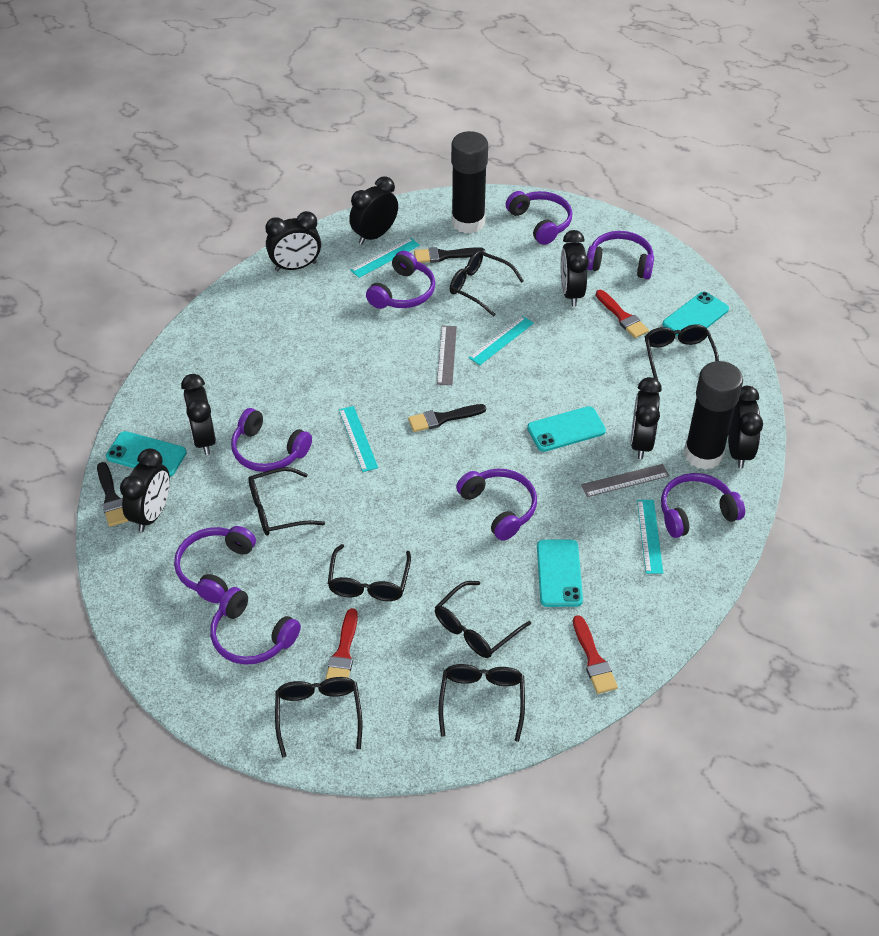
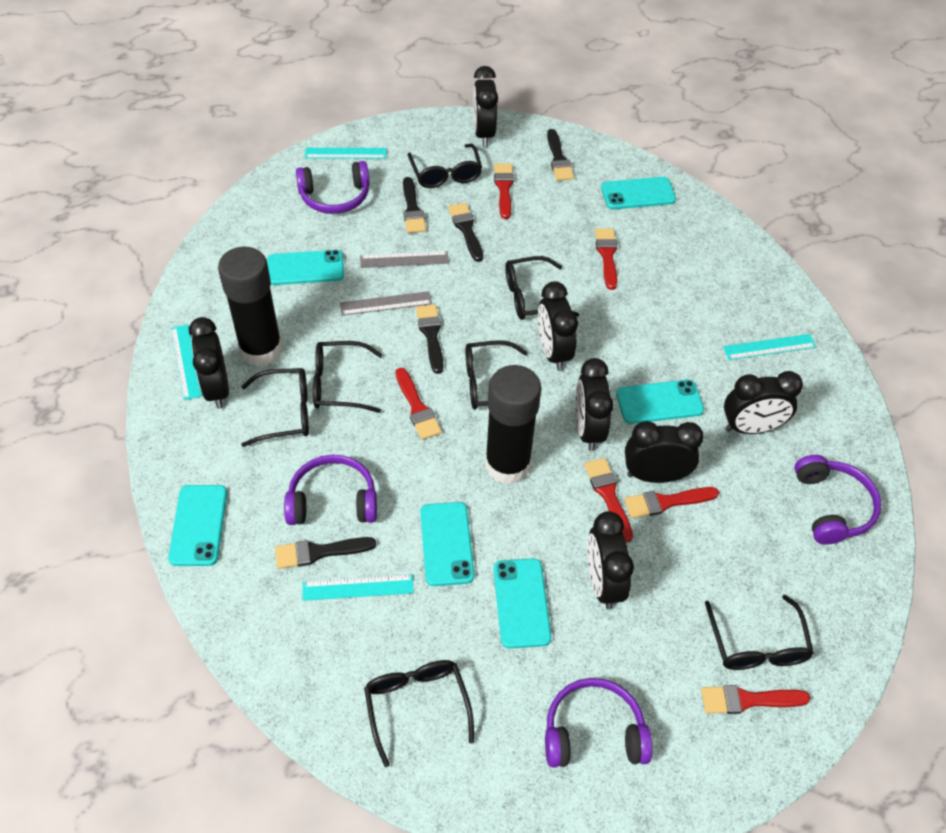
black brush: 3 -> 5
purple headphones: 8 -> 4
red brush: 3 -> 6
turquoise phone: 4 -> 6

